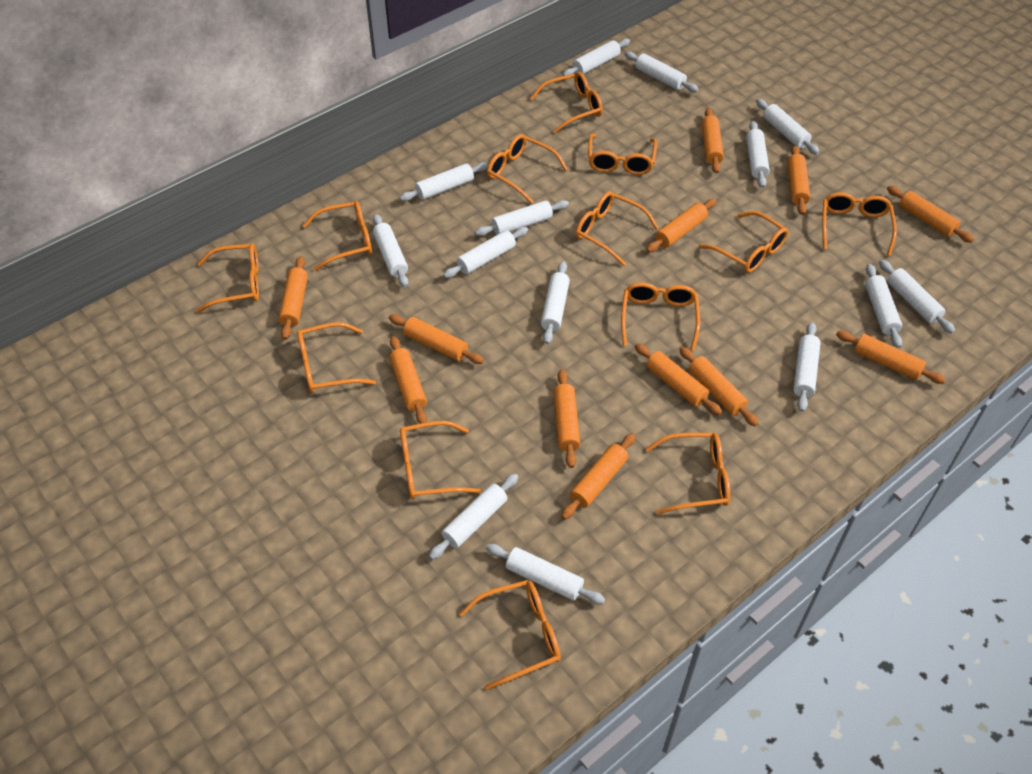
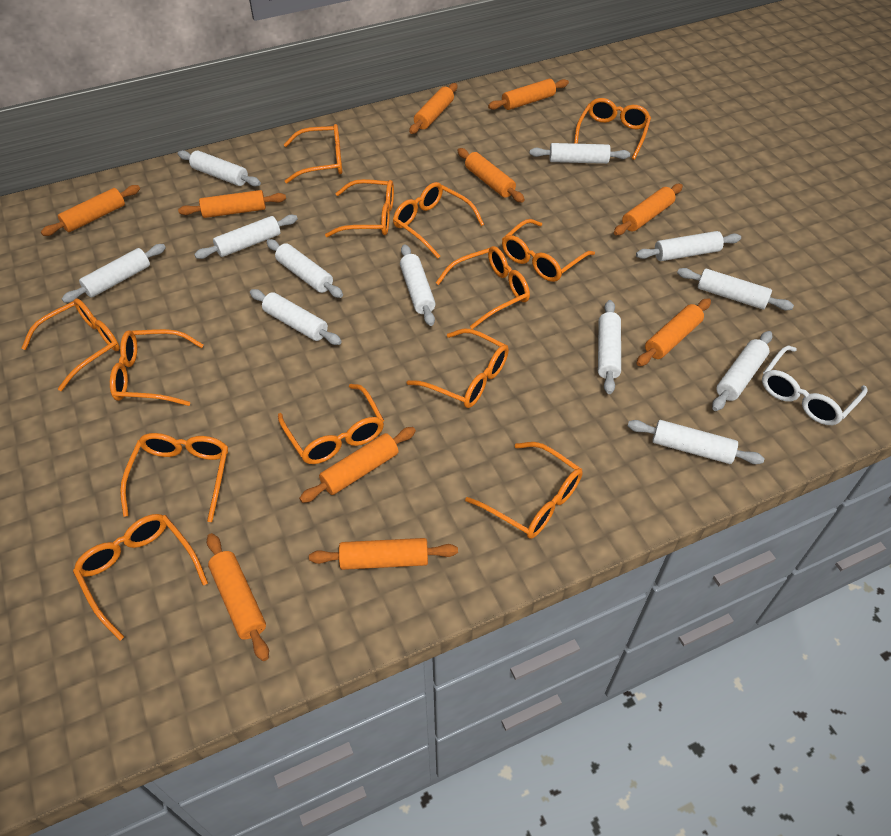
orange rolling pin: 12 -> 10
white glasses: 0 -> 1
white rolling pin: 14 -> 12

